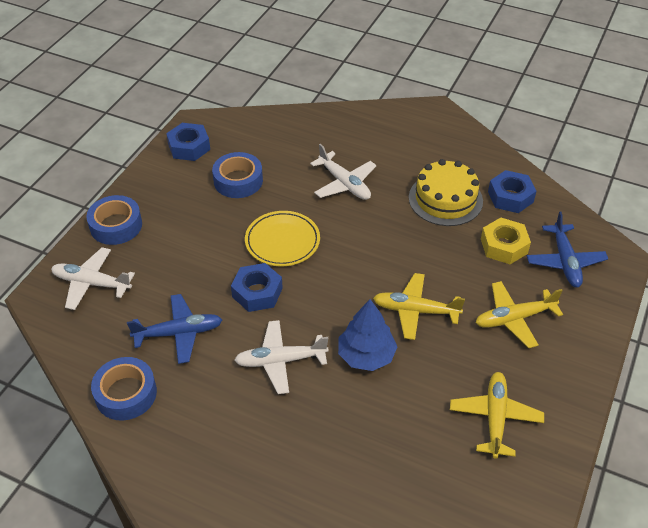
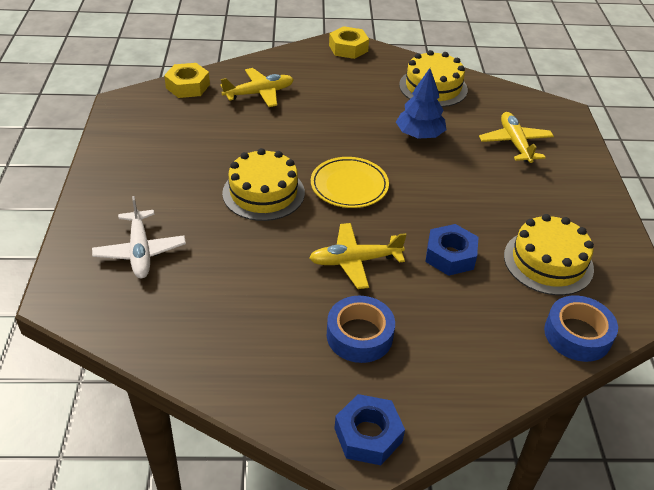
blue nut: 3 -> 2
blue plane: 2 -> 0
blue tape: 3 -> 2
white plane: 3 -> 1
yellow cake: 1 -> 3
yellow nut: 1 -> 2

